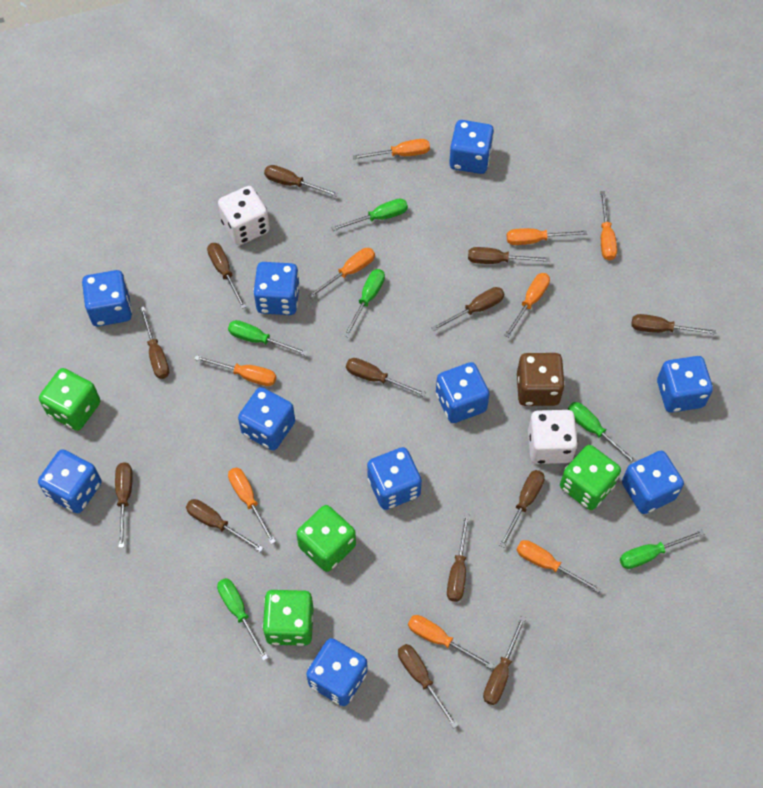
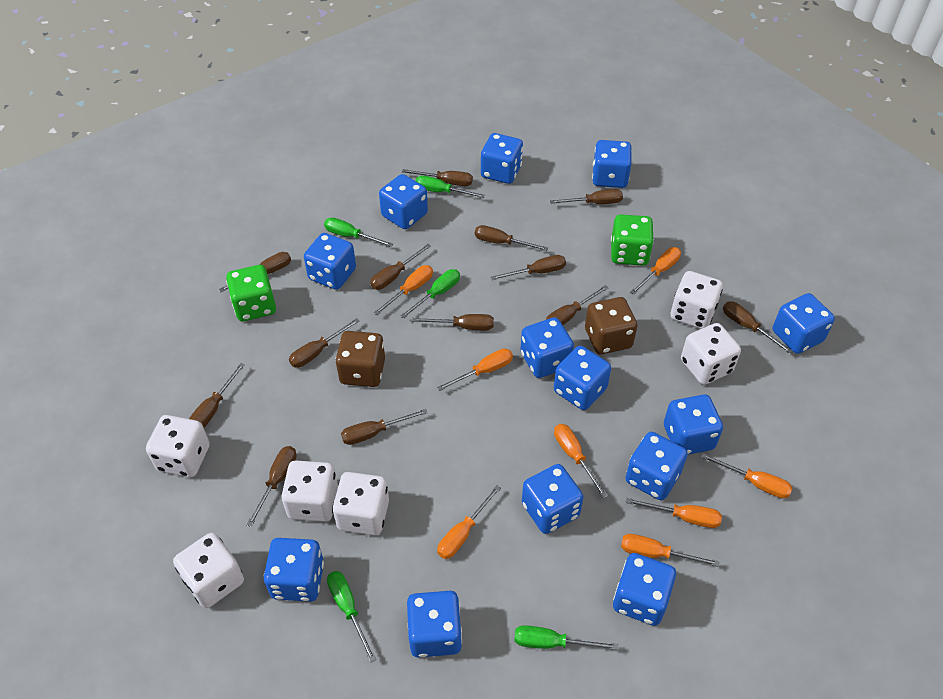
blue dice: 10 -> 13
brown dice: 1 -> 2
green dice: 4 -> 2
green screwdriver: 6 -> 5
orange screwdriver: 9 -> 8
white dice: 2 -> 6

